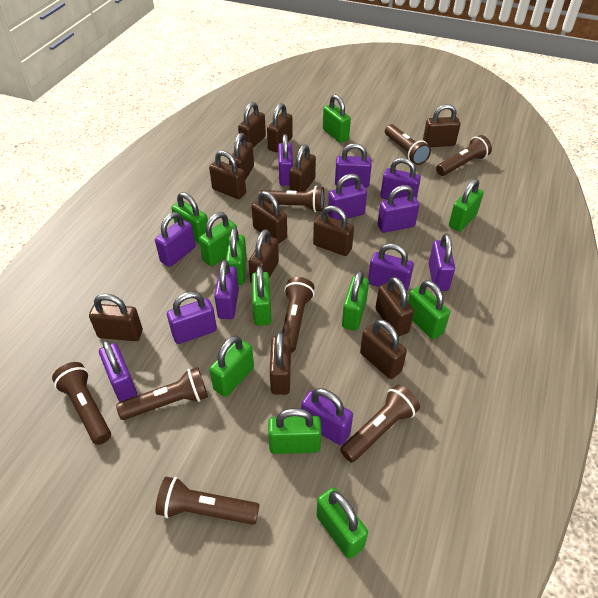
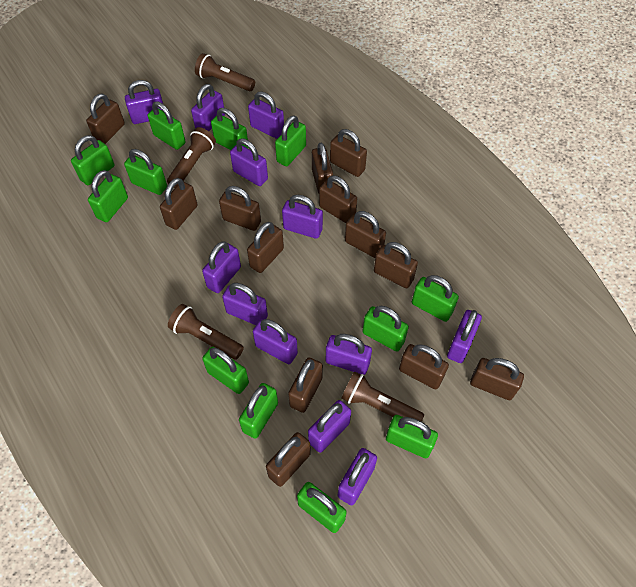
brown flashlight: 8 -> 4
green padlock: 11 -> 12

